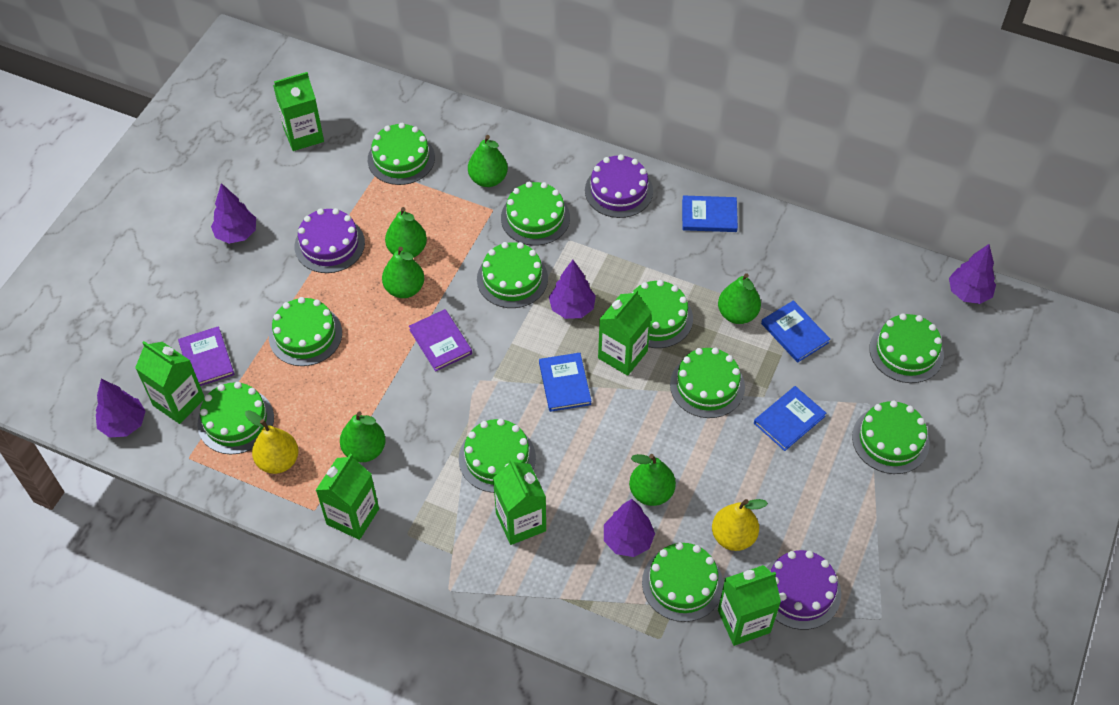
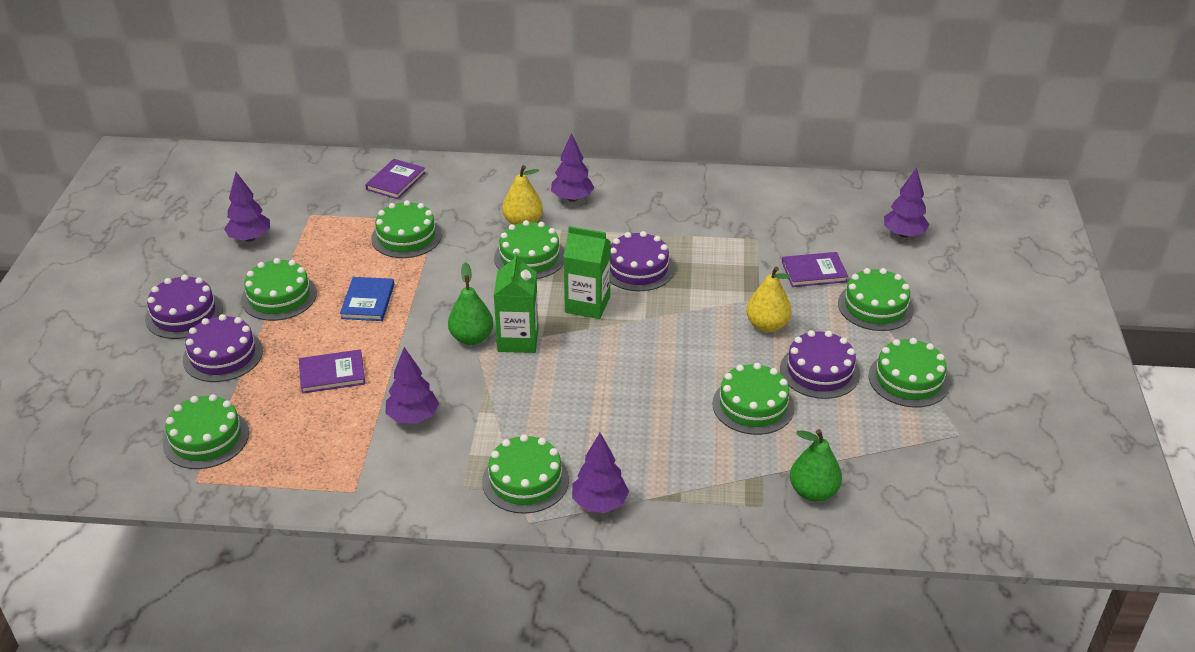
blue book: 4 -> 1
green cake: 11 -> 8
green carton: 6 -> 2
green pear: 6 -> 2
purple book: 2 -> 3
purple cake: 3 -> 4

